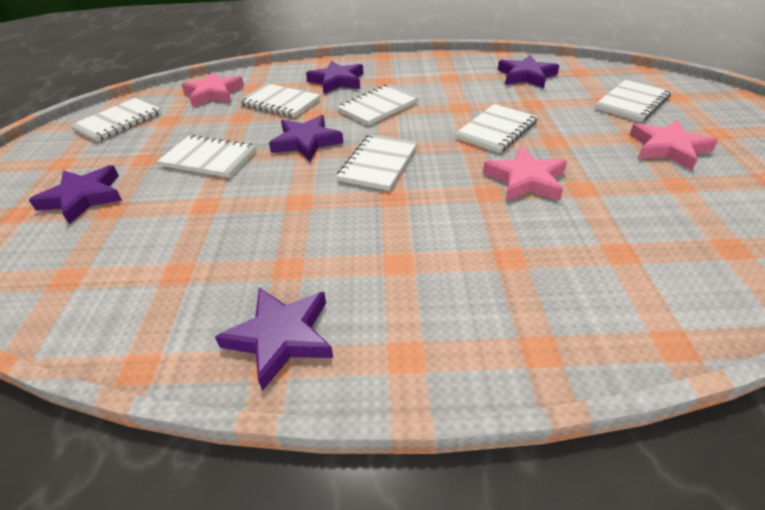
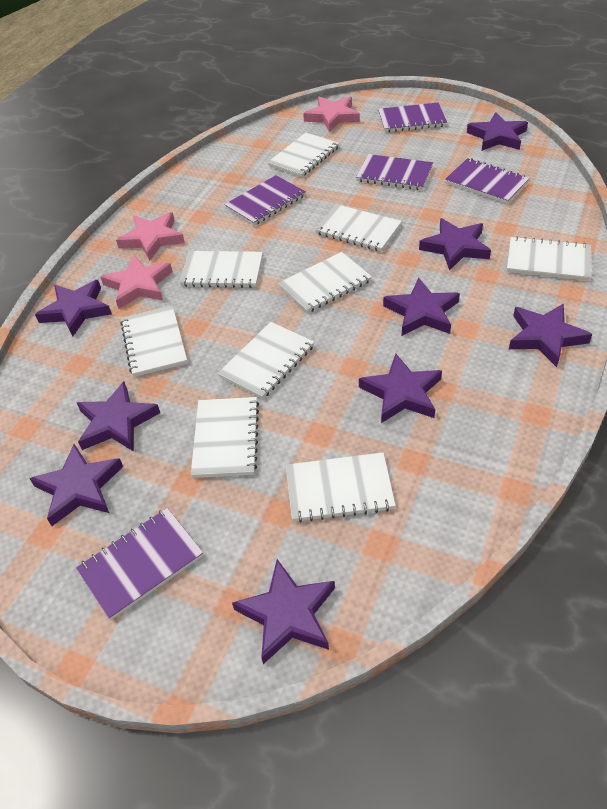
purple notebook: 0 -> 5
purple star: 5 -> 9
white notebook: 7 -> 9

